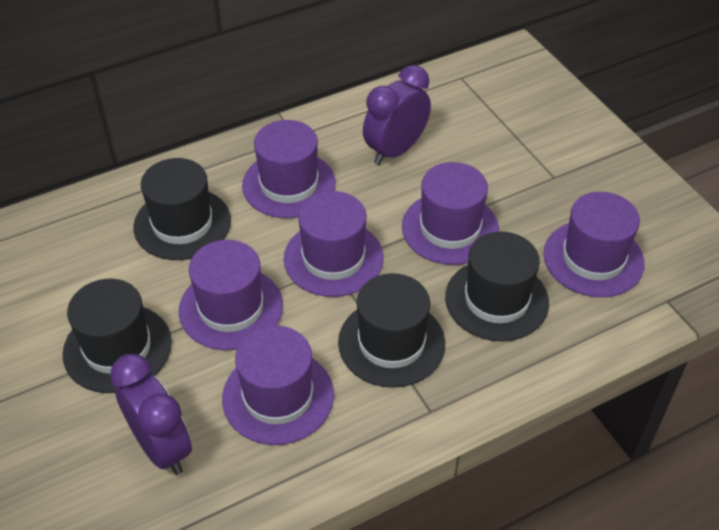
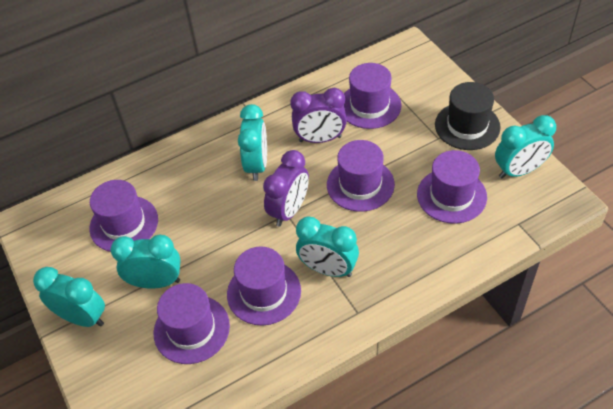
black hat: 4 -> 1
turquoise clock: 0 -> 5

